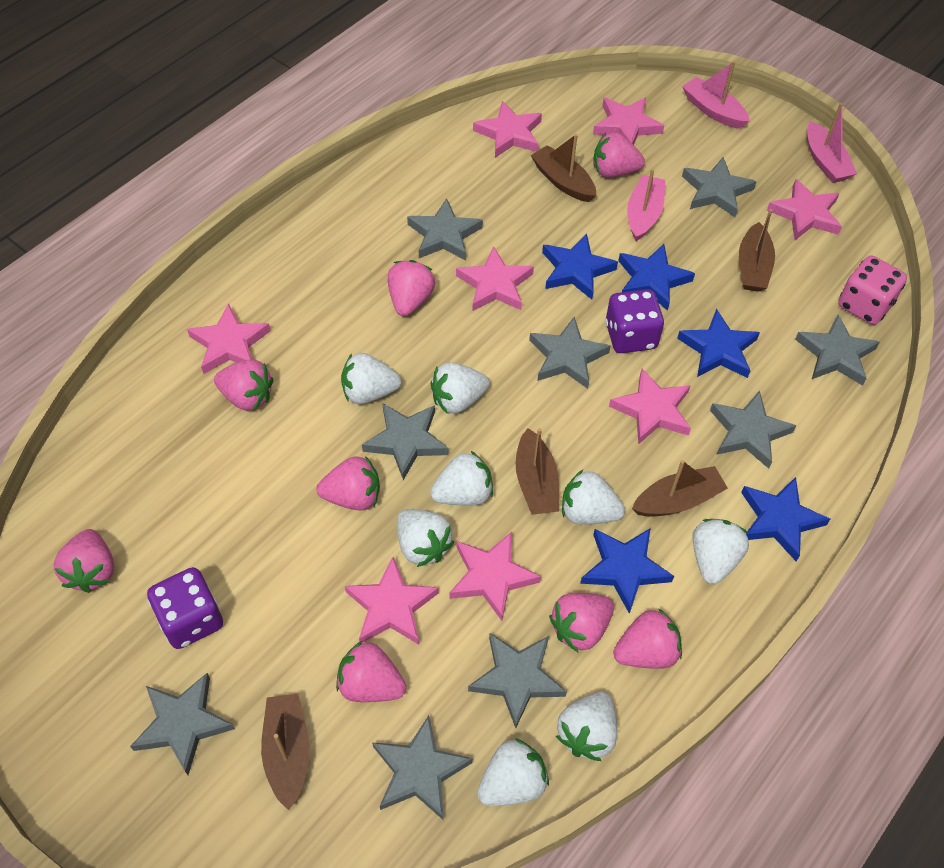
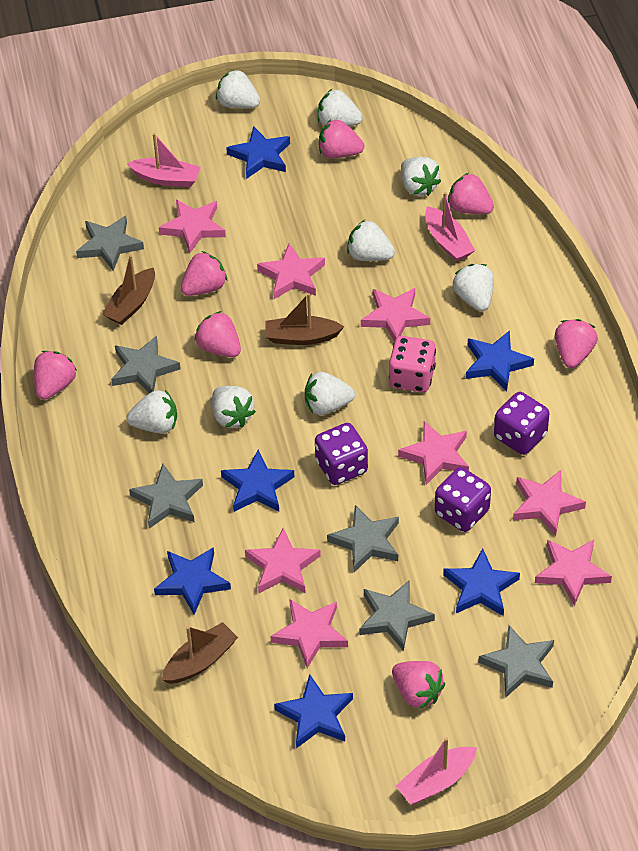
blue star: 5 -> 6
brown boat: 5 -> 3
grey star: 9 -> 6
pink strawberry: 8 -> 7
purple dice: 2 -> 3

